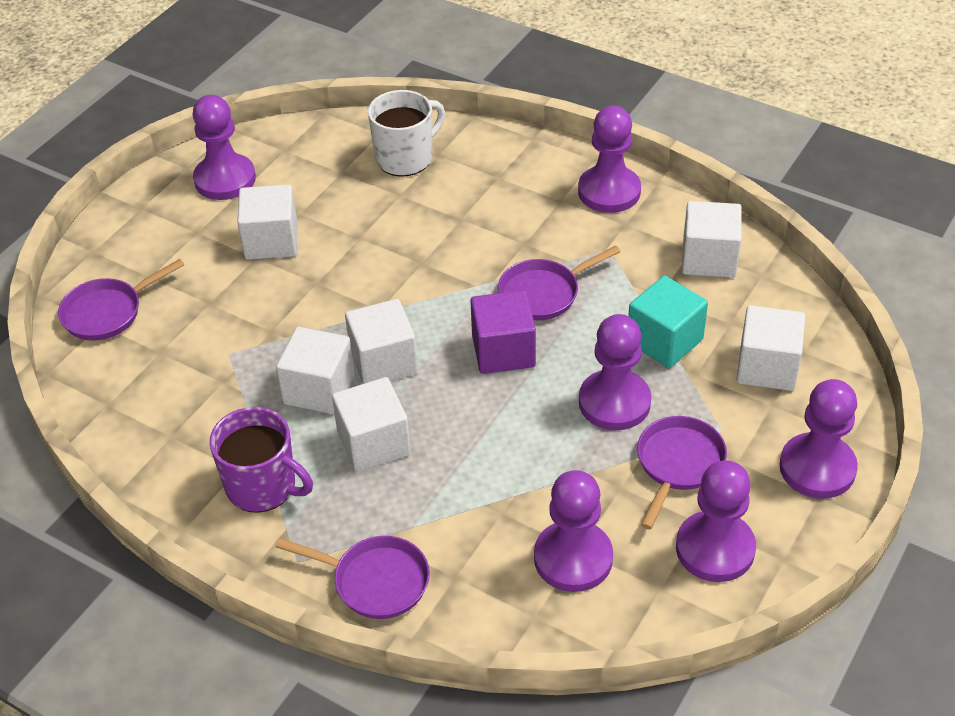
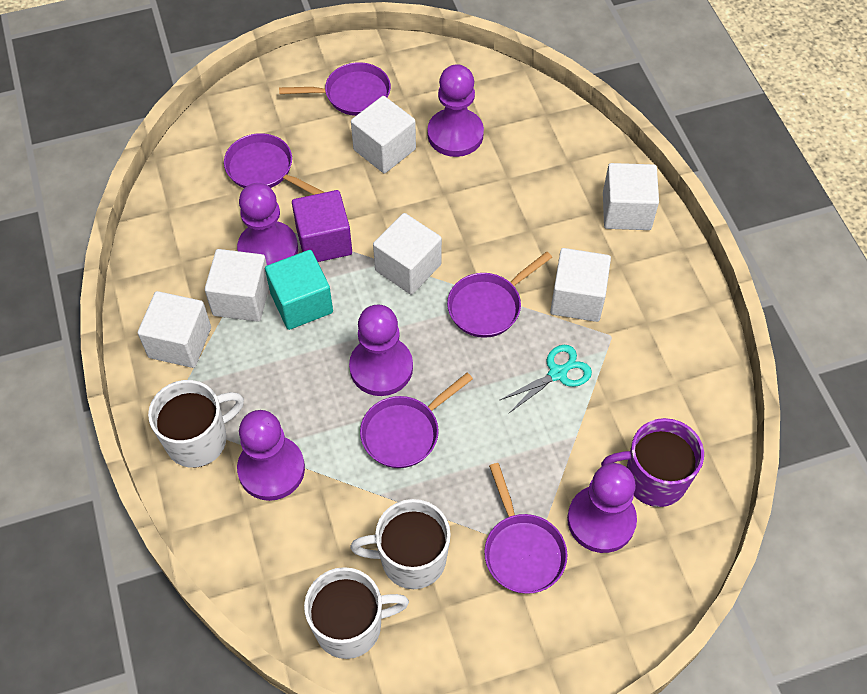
purple pan: 4 -> 5
purple pawn: 6 -> 5
turquoise scissors: 0 -> 1
white mug: 1 -> 3

